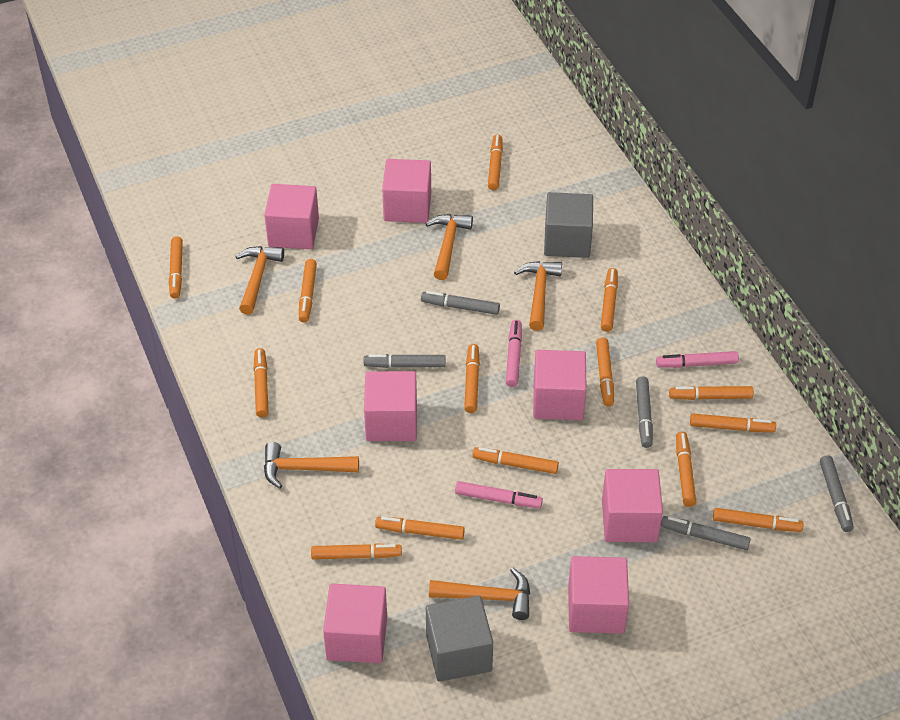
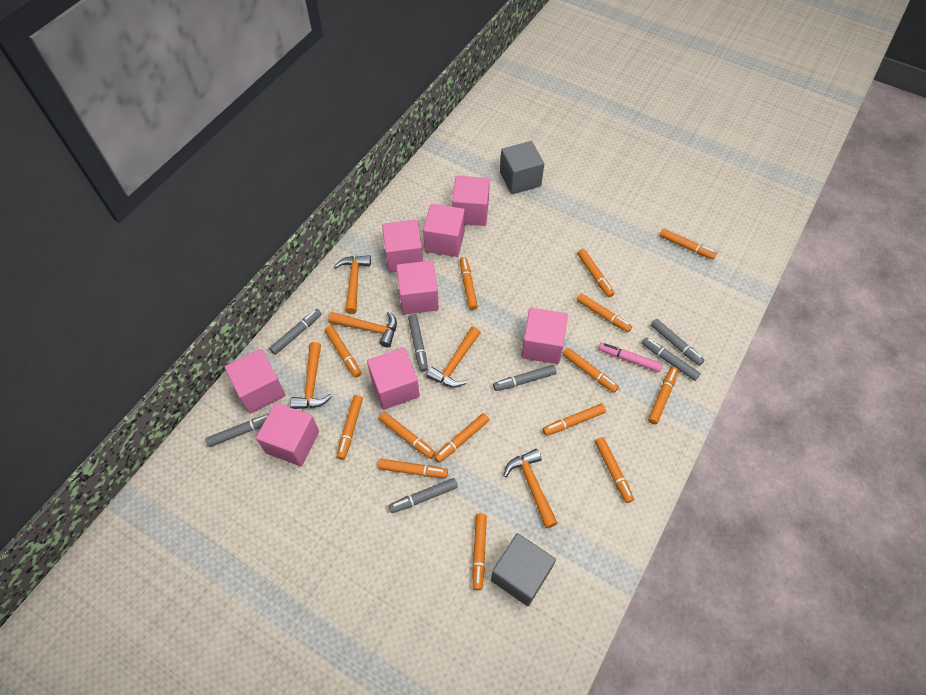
grey marker: 5 -> 7
pink cube: 7 -> 8
pink marker: 3 -> 1

